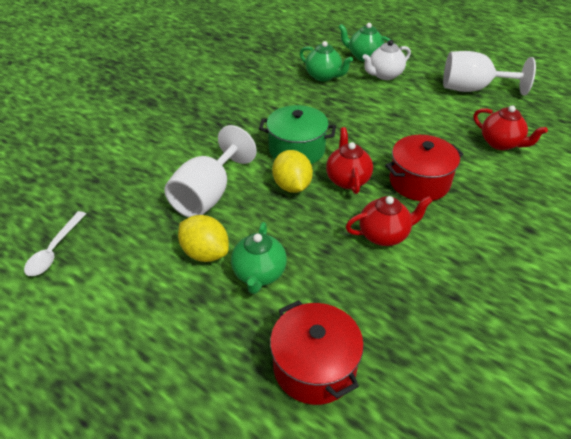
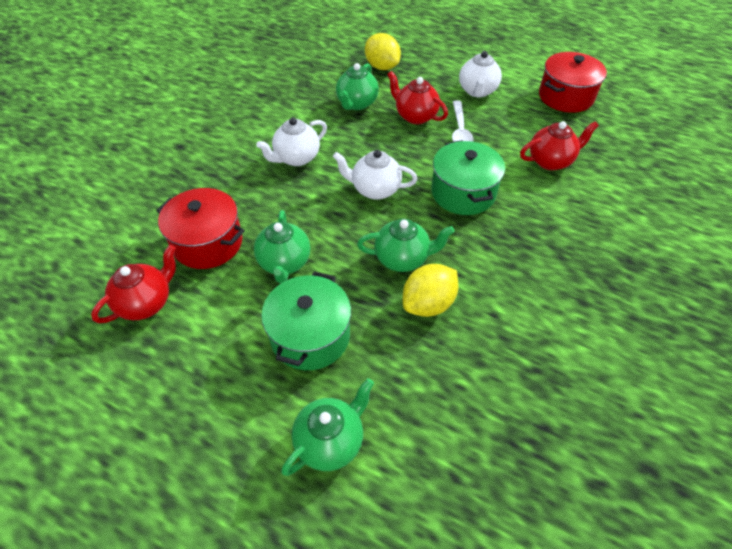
green pot: 1 -> 2
green teapot: 3 -> 4
white goblet: 2 -> 0
white teapot: 1 -> 3

